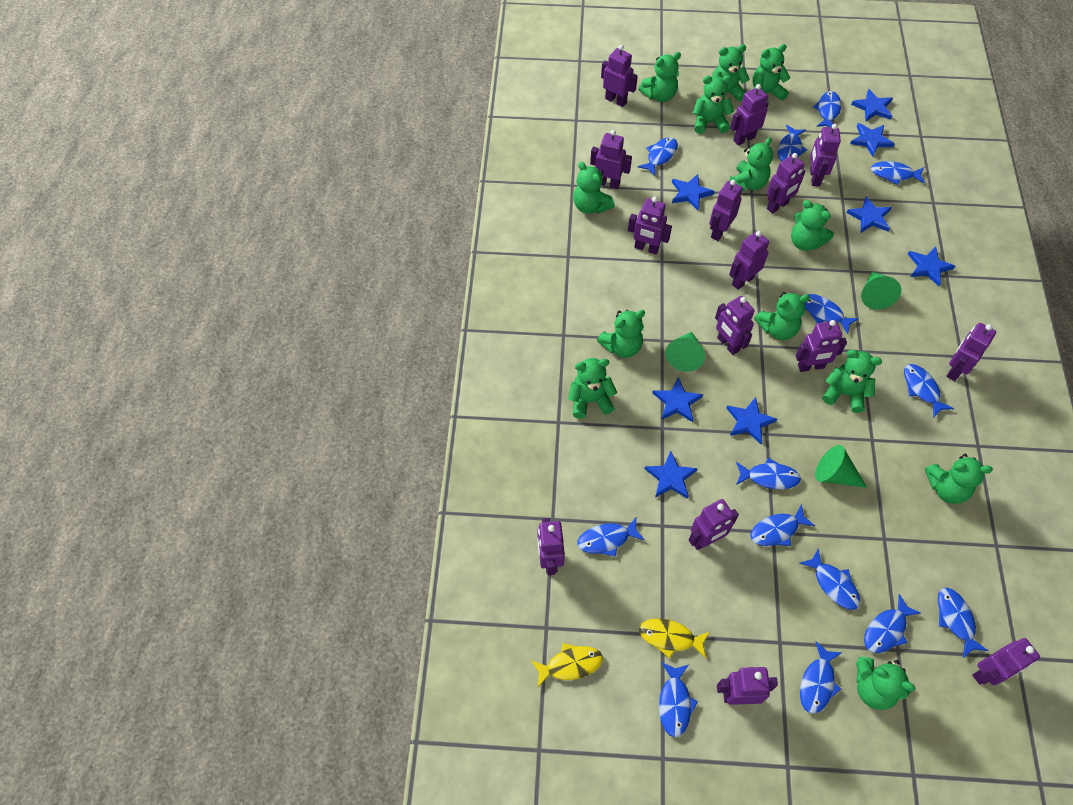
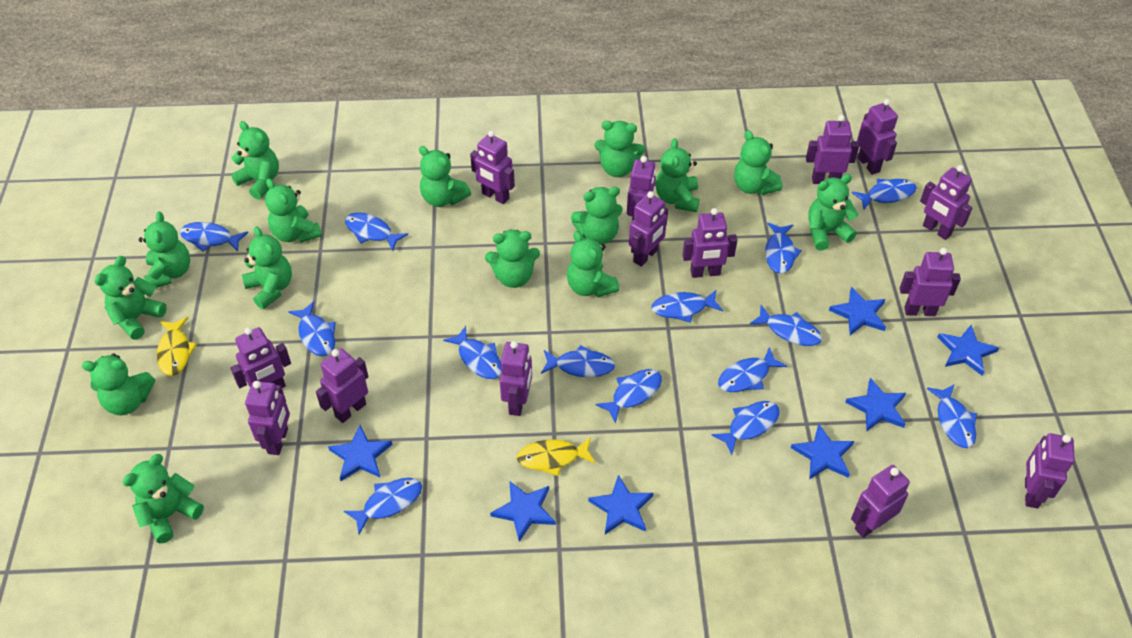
blue star: 8 -> 7
green cone: 3 -> 0
green teddy bear: 13 -> 15
purple robot: 15 -> 14

